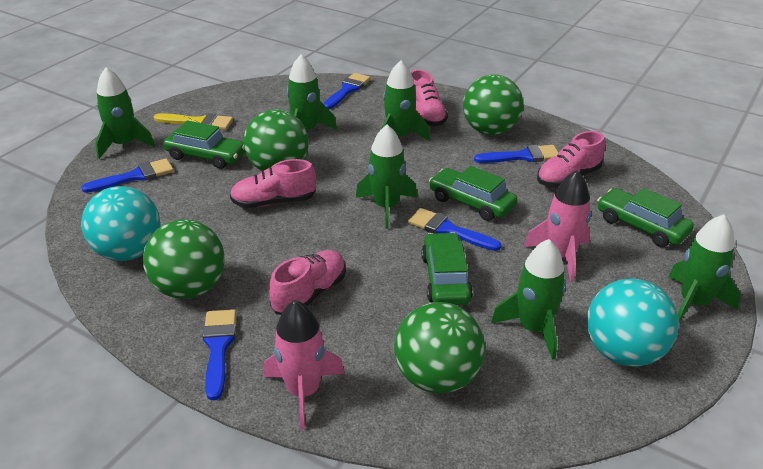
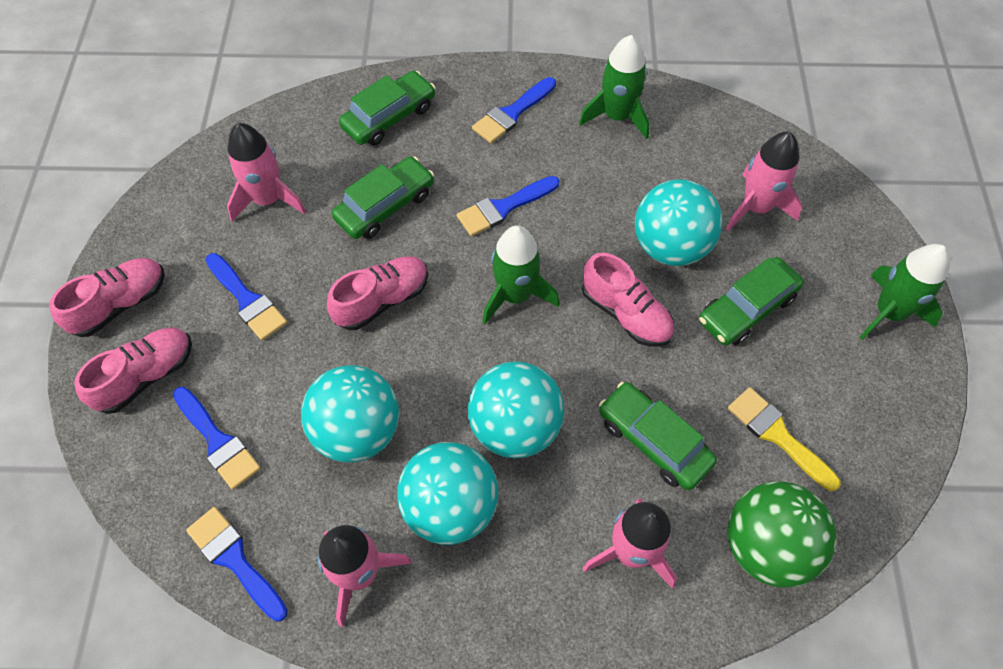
green ball: 4 -> 1
green rocket: 6 -> 3
pink rocket: 2 -> 4
turquoise ball: 2 -> 4

